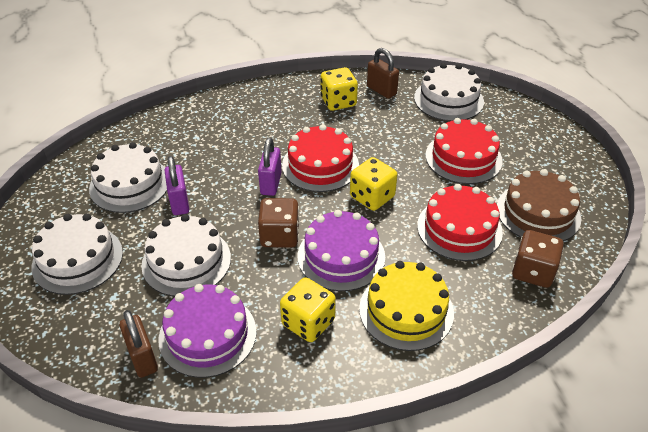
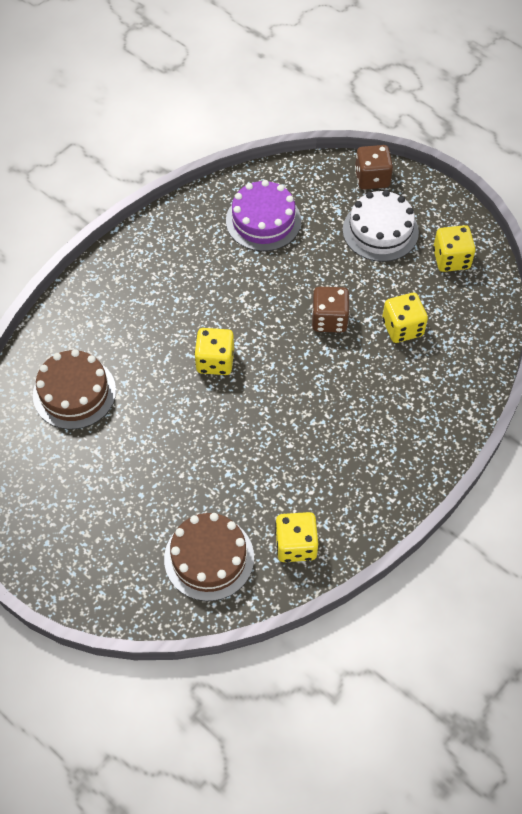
brown cake: 1 -> 2
brown padlock: 2 -> 0
purple cake: 2 -> 1
purple padlock: 2 -> 0
red cake: 3 -> 0
white cake: 4 -> 1
yellow cake: 1 -> 0
yellow dice: 3 -> 4

